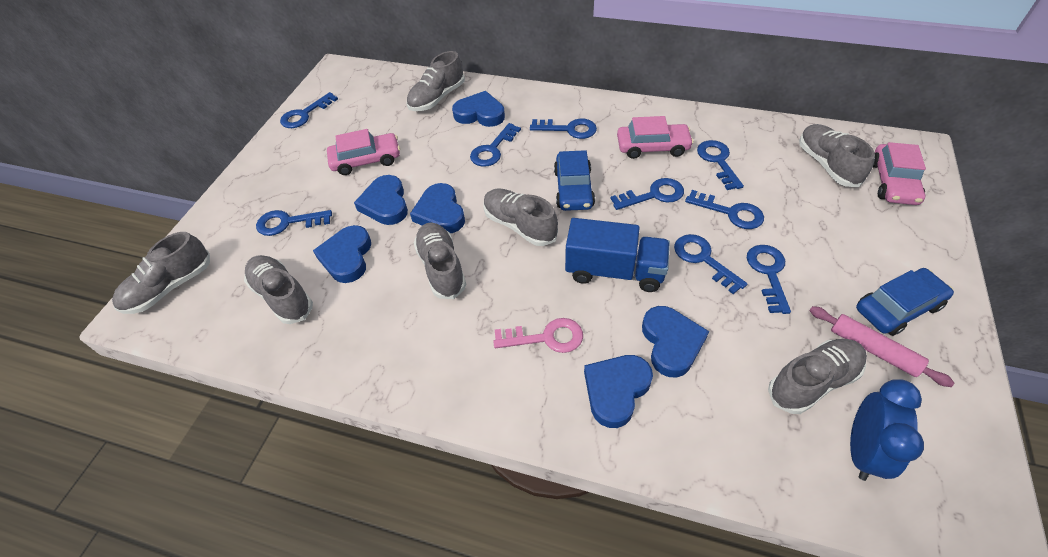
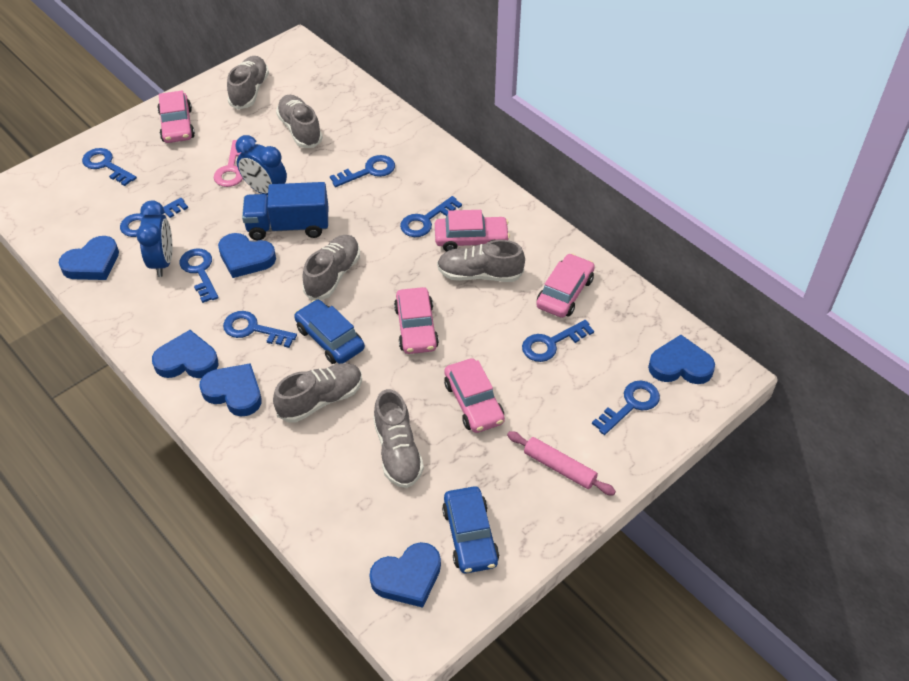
blue clock: 1 -> 2
blue key: 9 -> 8
grey shoe: 7 -> 6
pink car: 3 -> 5

